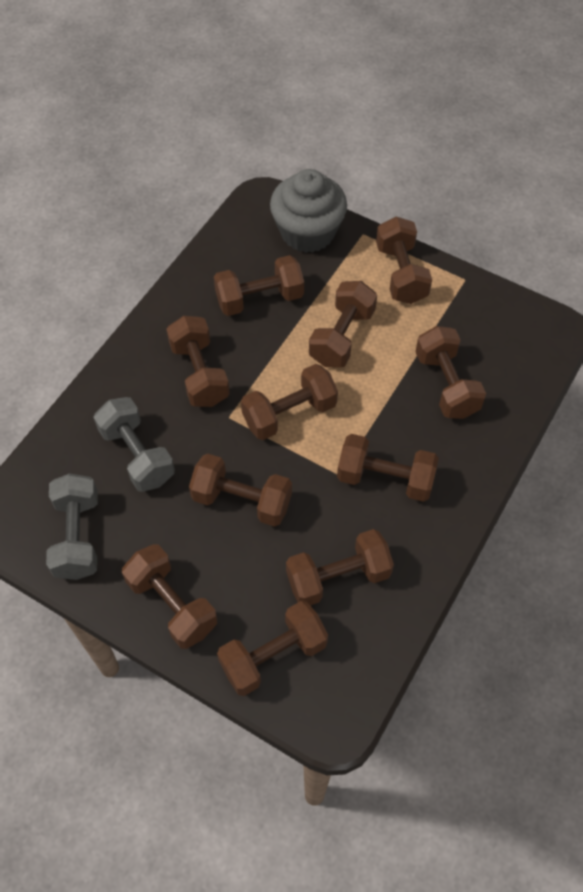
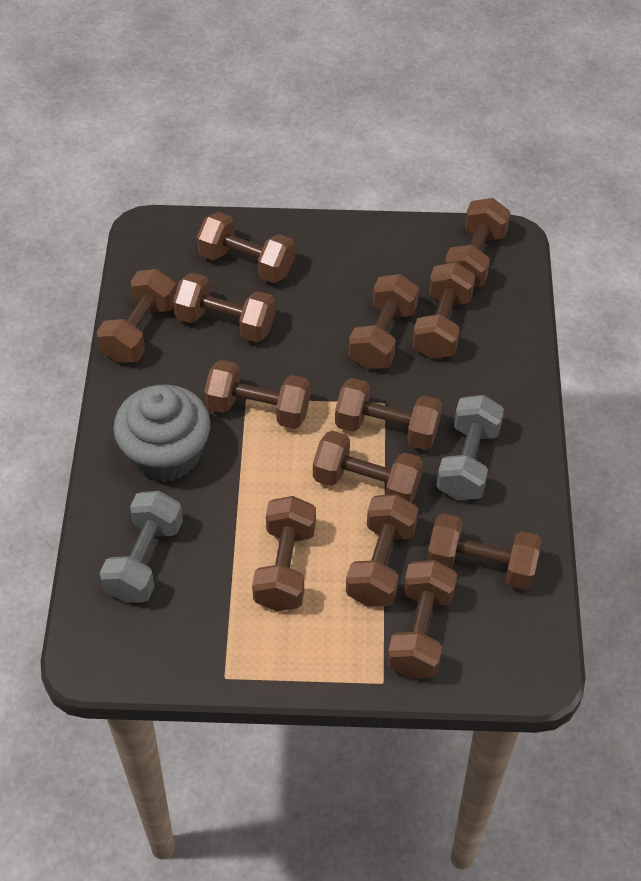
brown dumbbell: 11 -> 13

